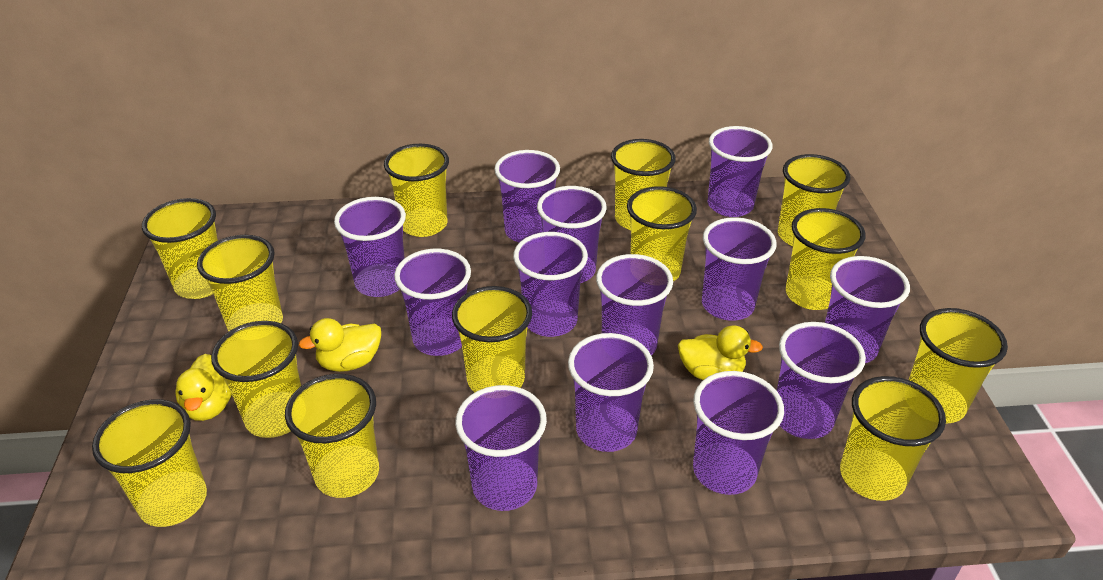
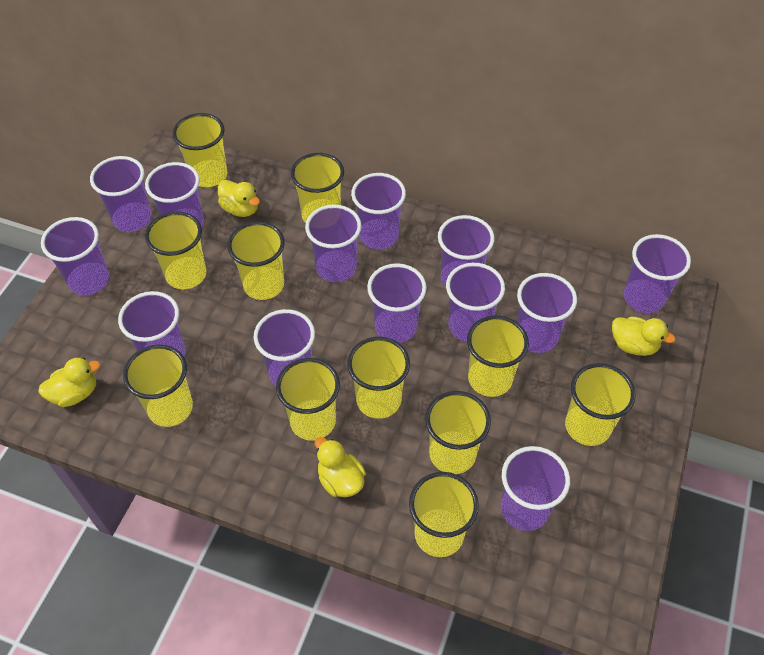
yellow cup: 13 -> 11
yellow duck: 3 -> 4

